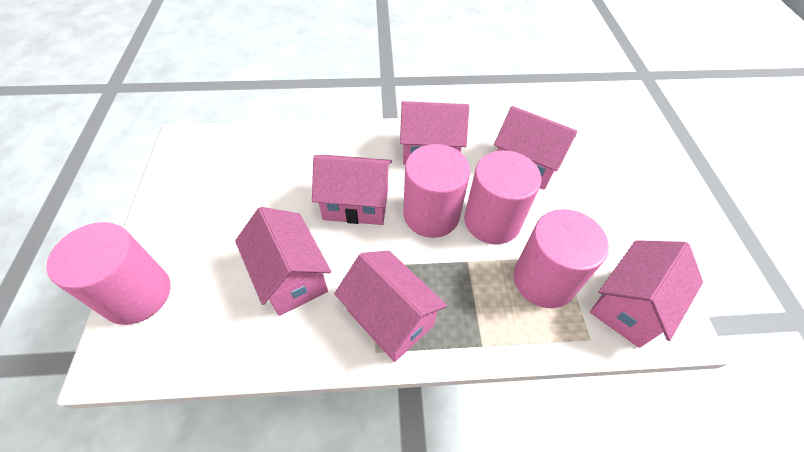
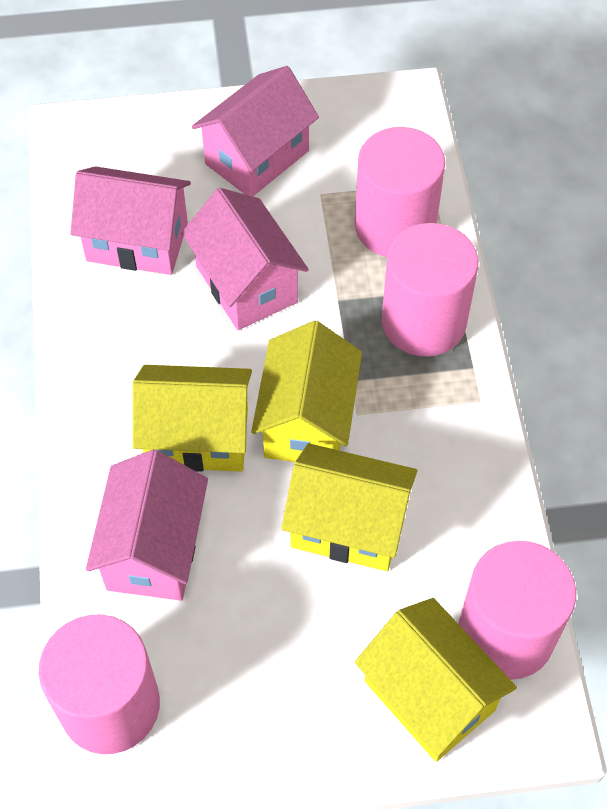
pink house: 6 -> 4
yellow house: 0 -> 4

